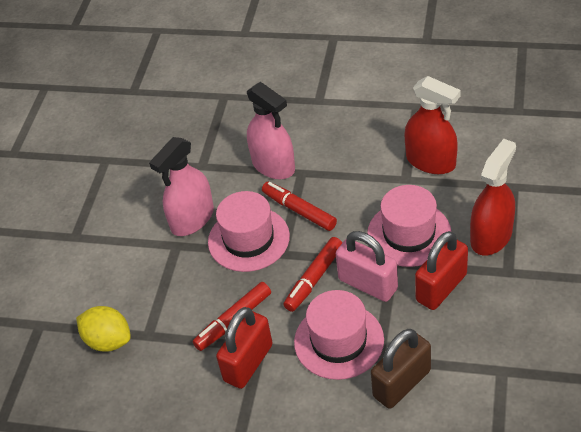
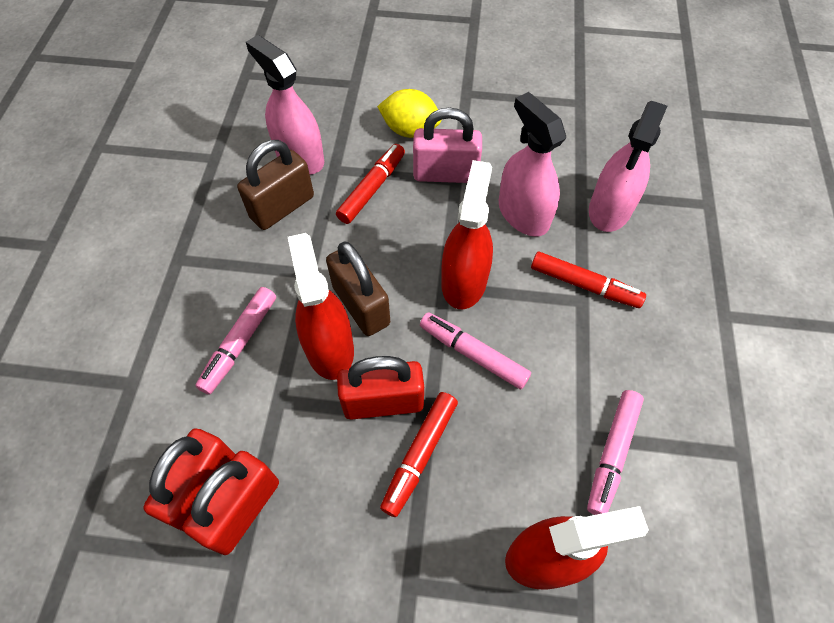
brown padlock: 1 -> 2
pink hat: 3 -> 0
pink marker: 0 -> 3
pink spray bottle: 2 -> 3
red padlock: 2 -> 3
red spray bottle: 2 -> 3

